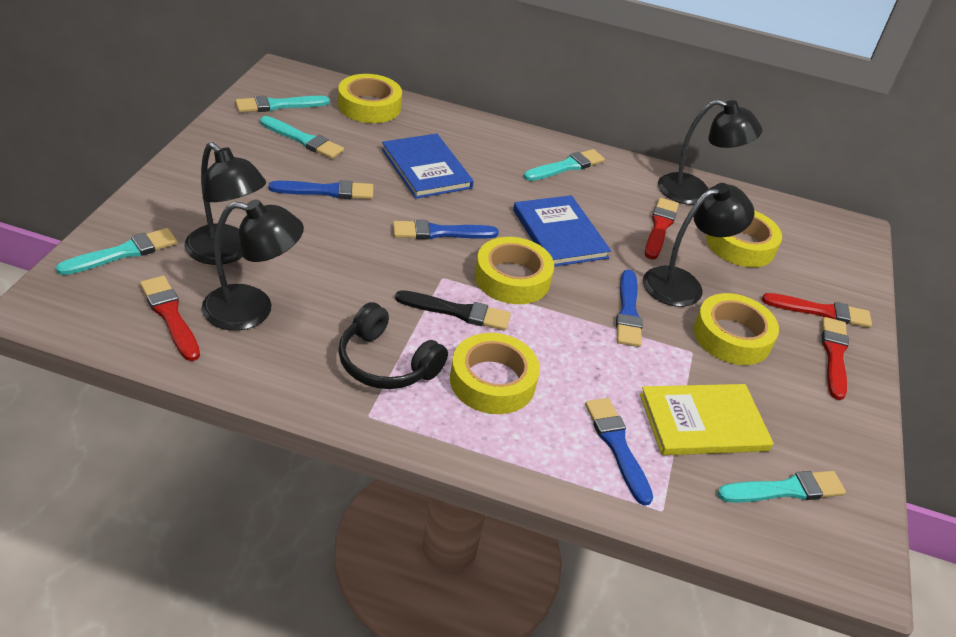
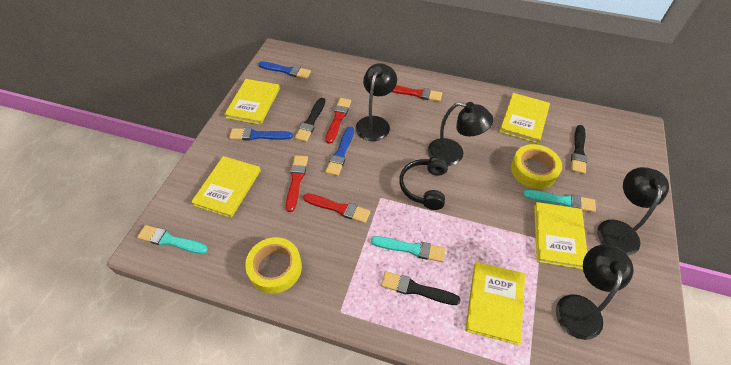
black brush: 1 -> 3
blue book: 2 -> 0
blue brush: 4 -> 3
turquoise brush: 5 -> 3
yellow book: 1 -> 5
yellow tape: 5 -> 2

